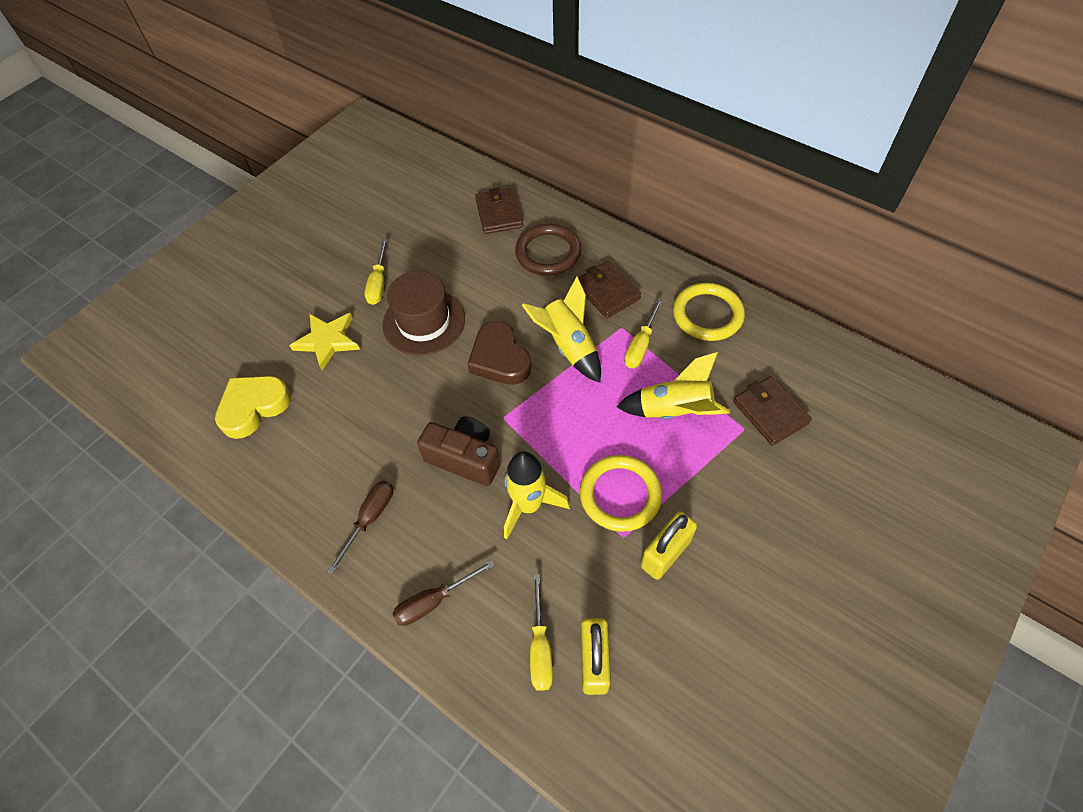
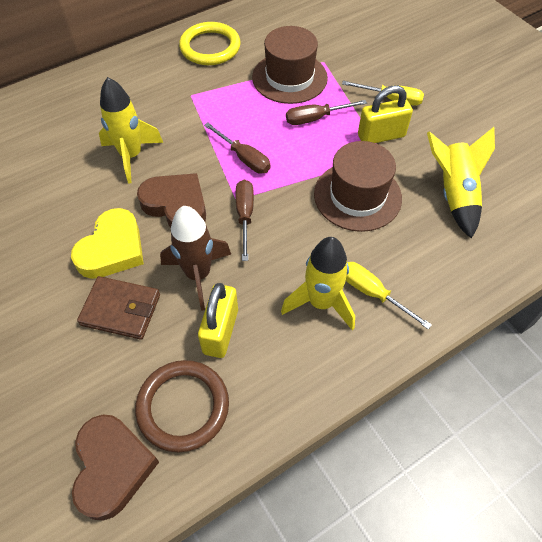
brown camera: 1 -> 0
brown hat: 1 -> 2
brown heart: 1 -> 2
brown rocket: 0 -> 1
brown screwdriver: 2 -> 3
brown wallet: 3 -> 1
yellow ring: 2 -> 1
yellow screwdriver: 3 -> 2
yellow star: 1 -> 0

